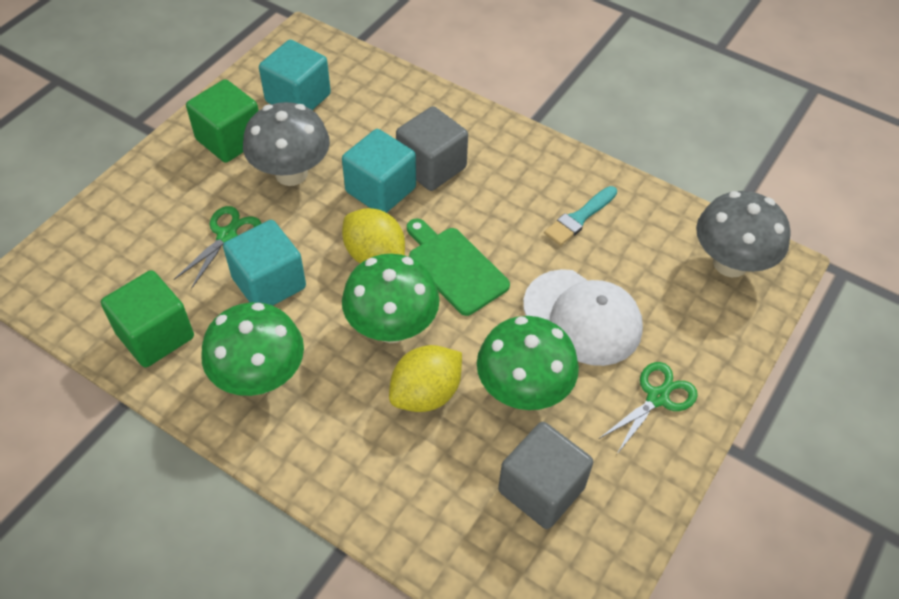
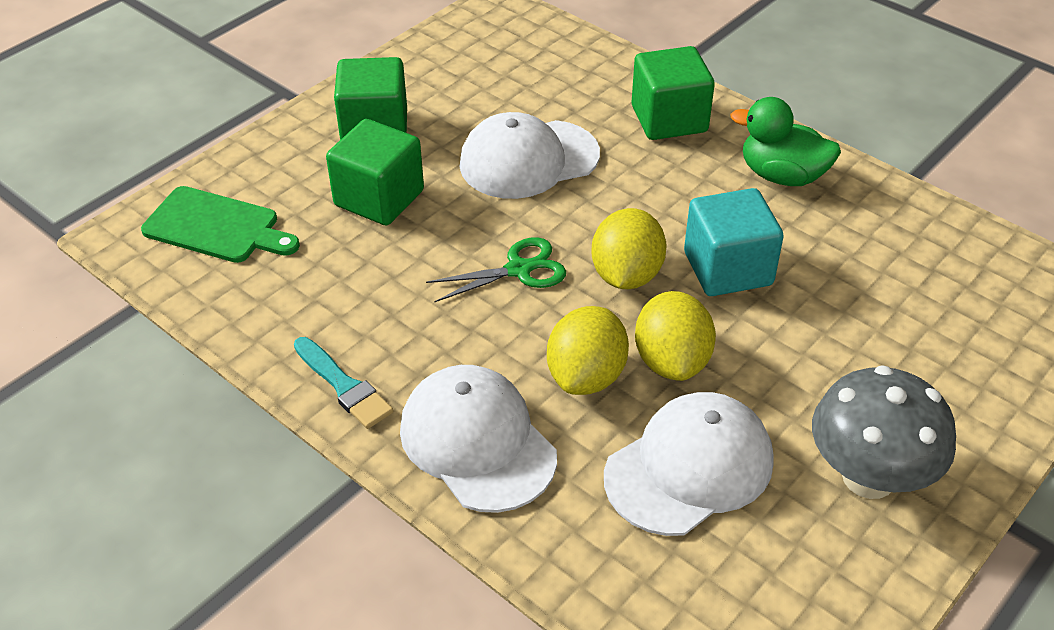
green cube: 2 -> 3
green duck: 0 -> 1
green mushroom: 3 -> 0
green scissors: 2 -> 1
grey cube: 2 -> 0
grey mushroom: 2 -> 1
turquoise cube: 3 -> 1
white cap: 1 -> 3
yellow lemon: 2 -> 3

